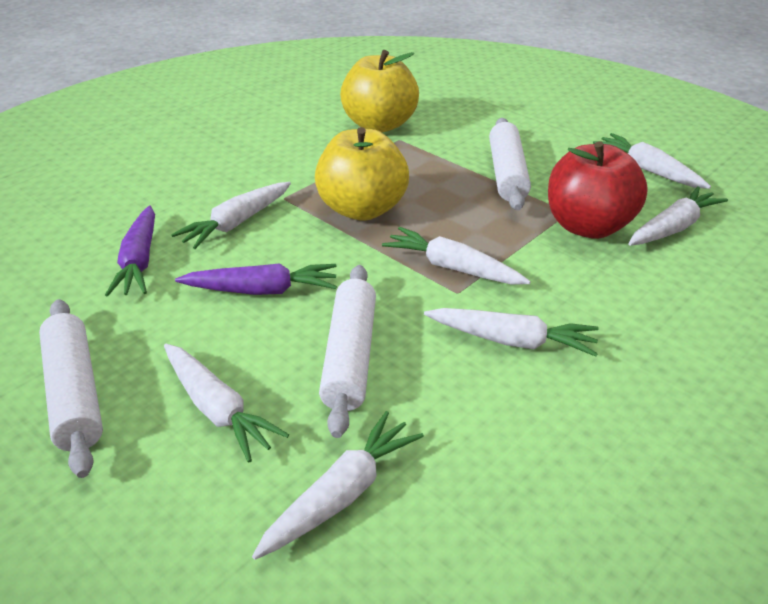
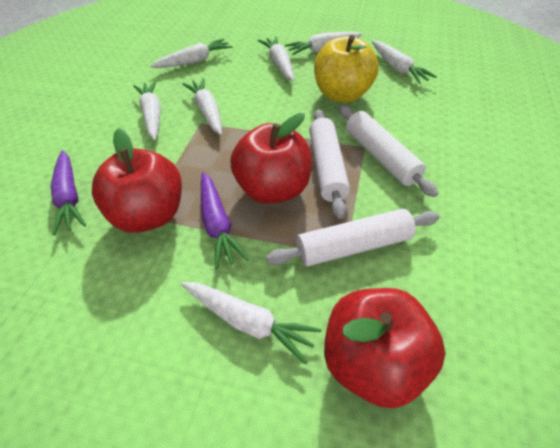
red apple: 1 -> 3
yellow apple: 2 -> 1

